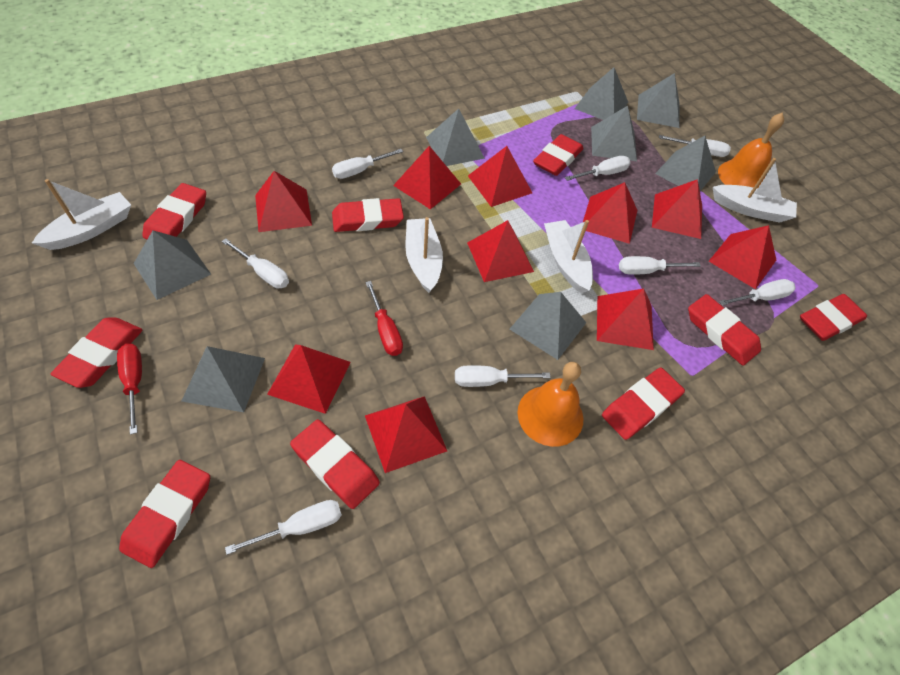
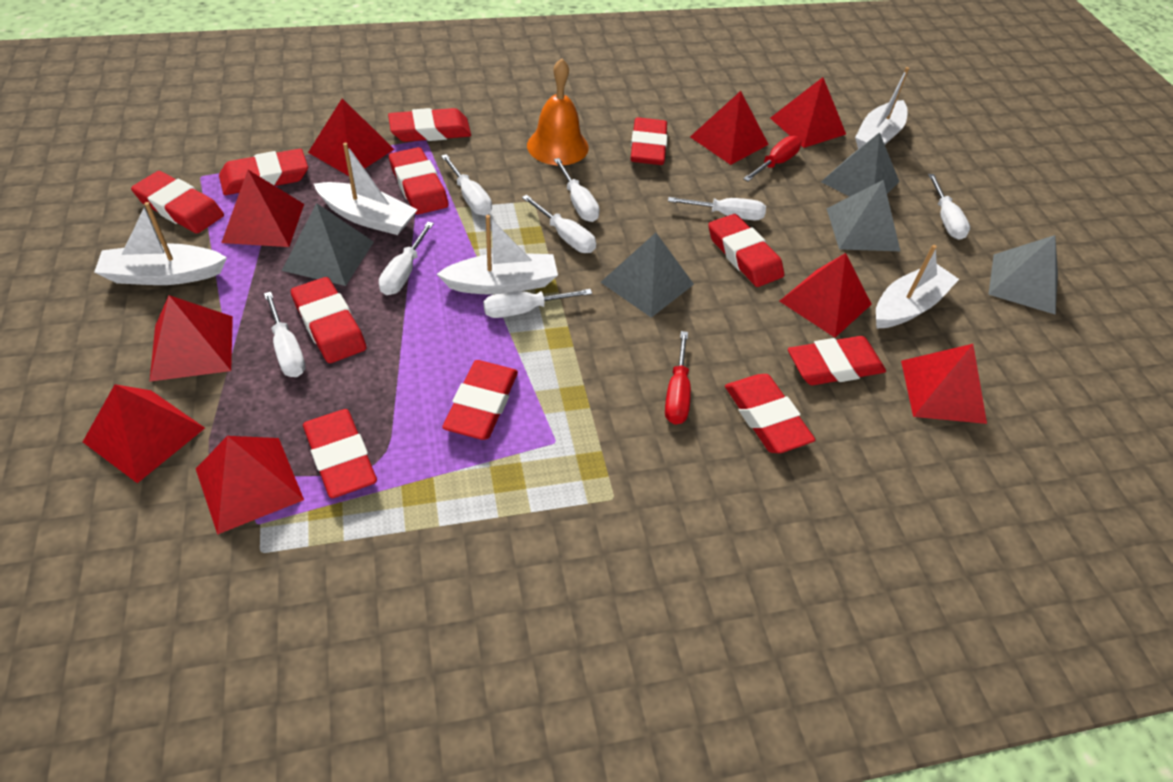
grey pyramid: 8 -> 5
orange bell: 2 -> 1
red eraser: 9 -> 11
red pyramid: 10 -> 9
white boat: 4 -> 5

